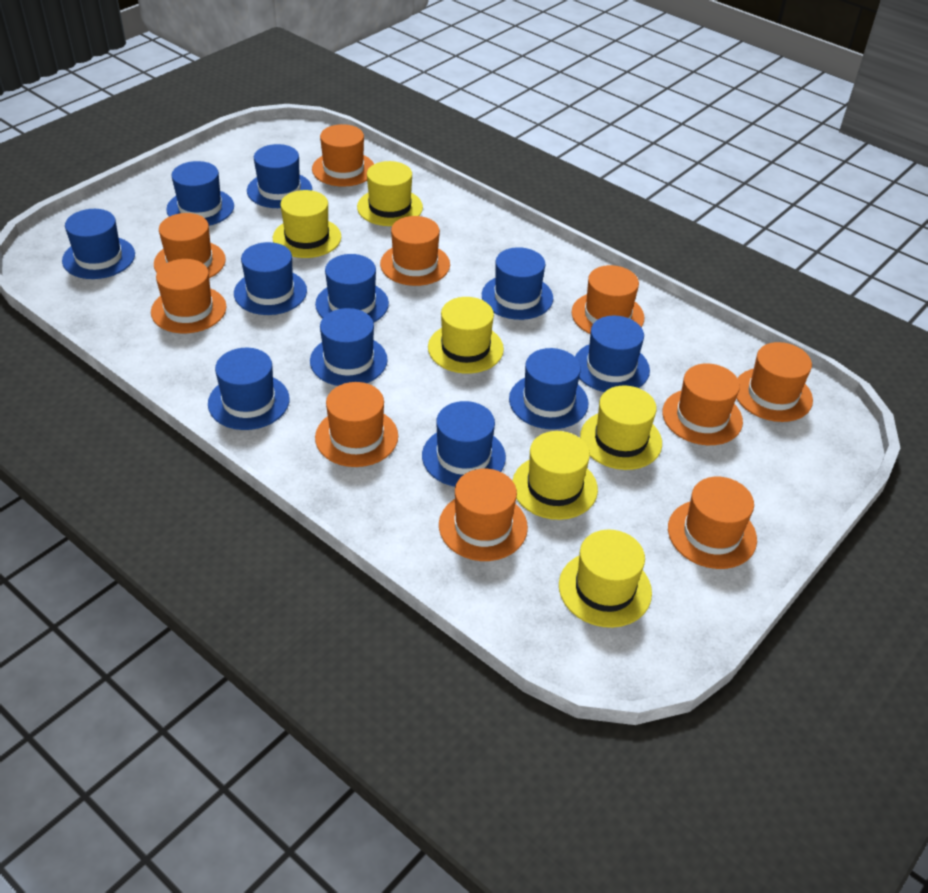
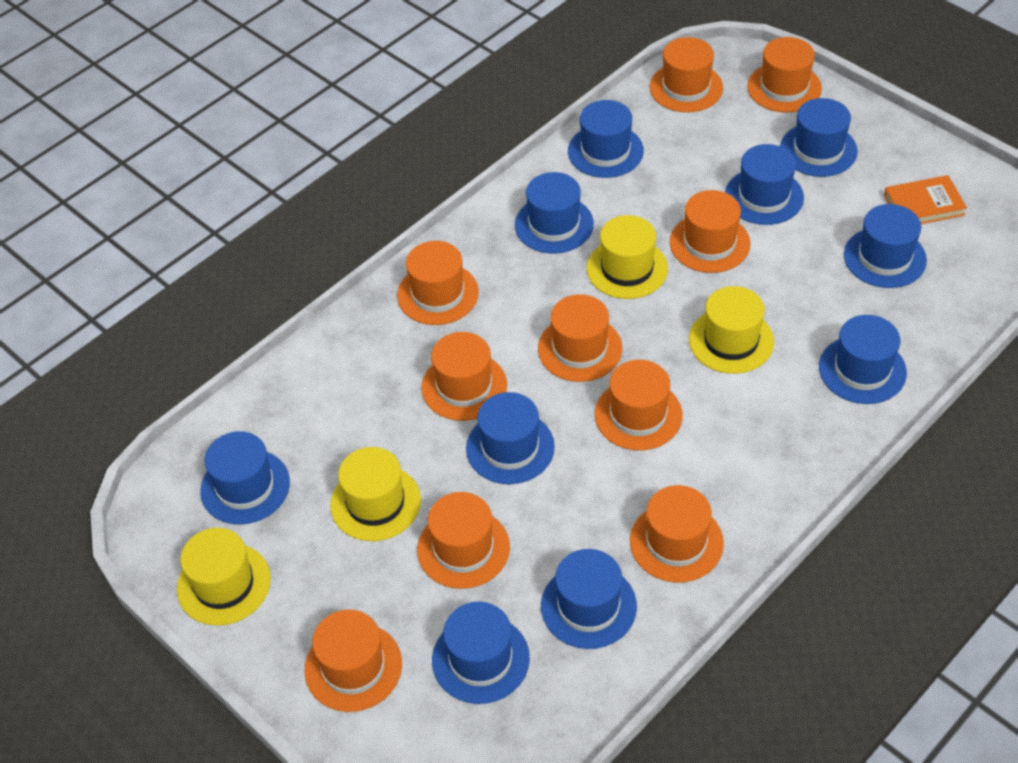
blue hat: 11 -> 10
orange book: 0 -> 1
yellow hat: 6 -> 4

